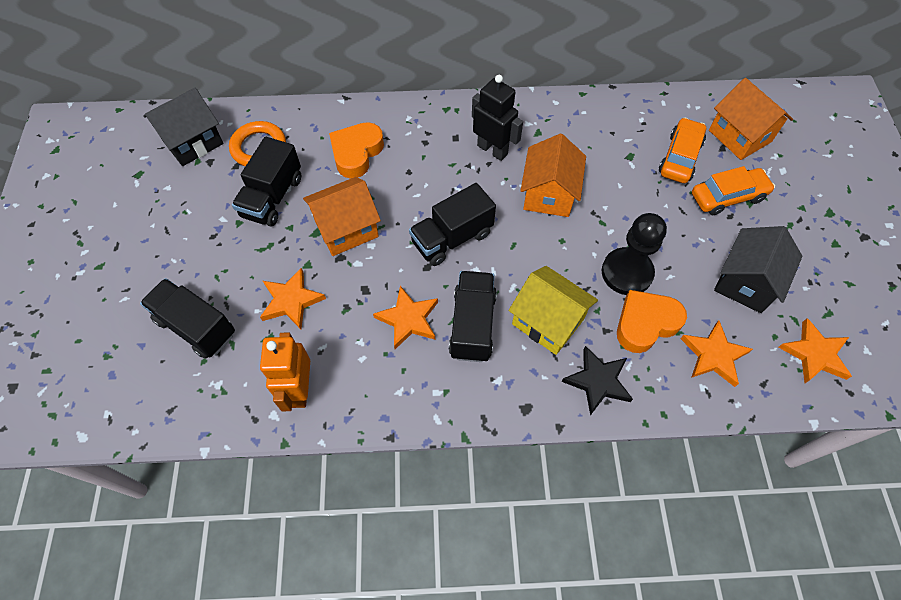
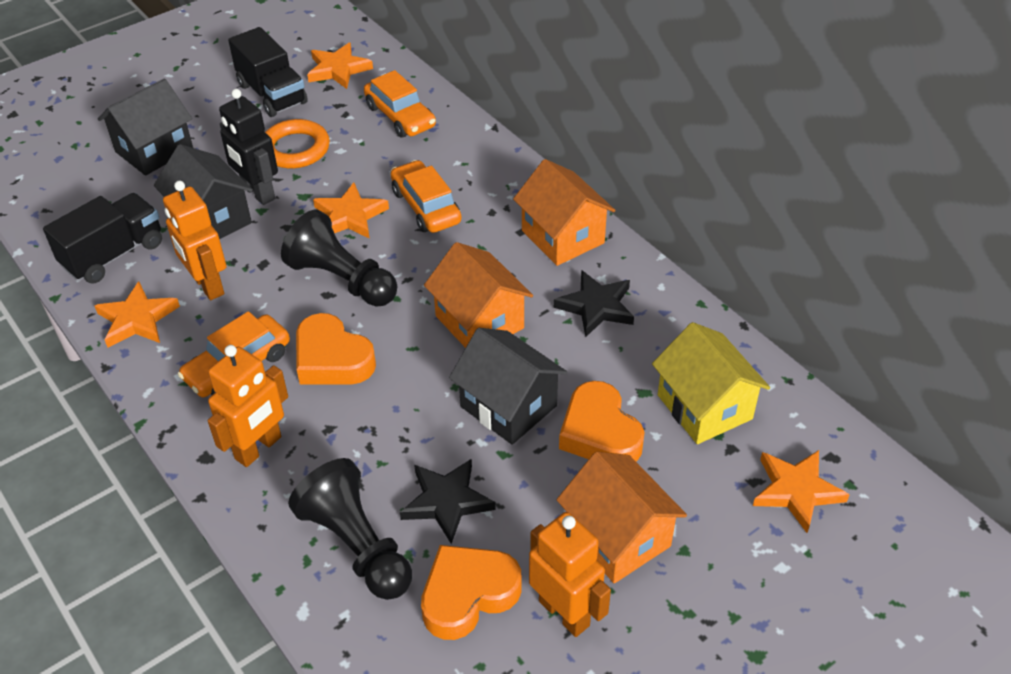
black house: 2 -> 3
black pawn: 1 -> 2
black star: 1 -> 2
black truck: 4 -> 2
orange car: 2 -> 3
orange heart: 2 -> 3
orange robot: 1 -> 3

